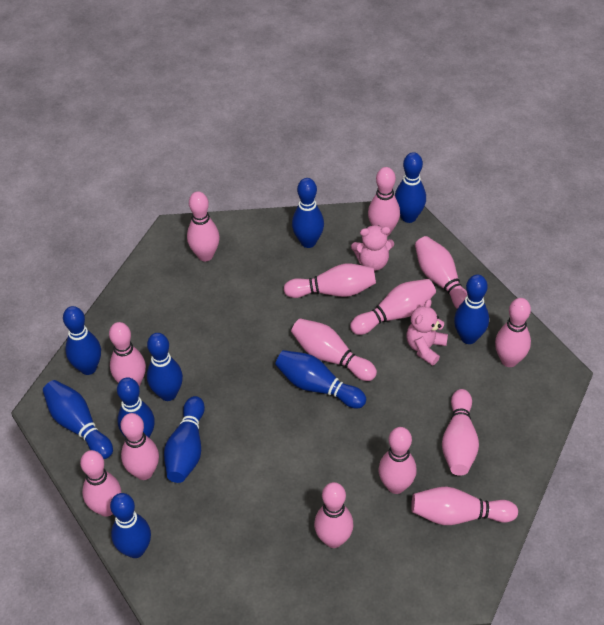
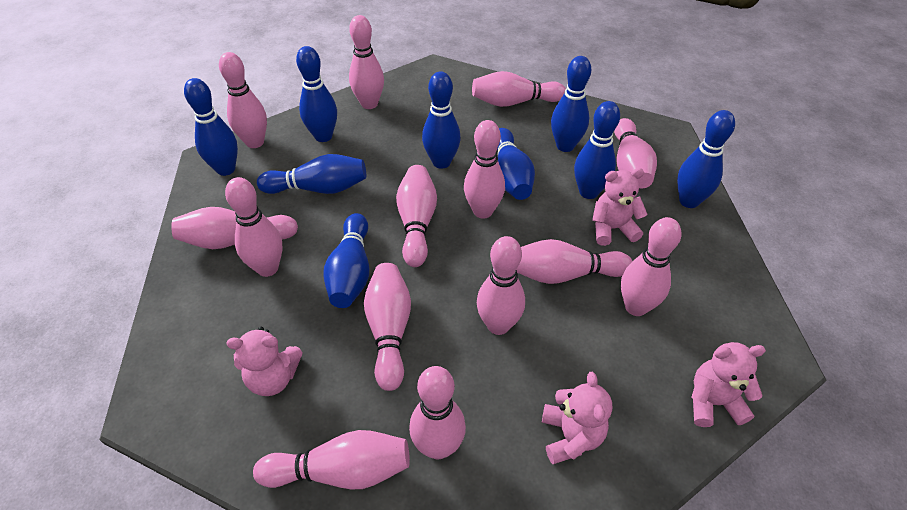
blue bowling pin: 10 -> 9
pink teddy bear: 2 -> 4

